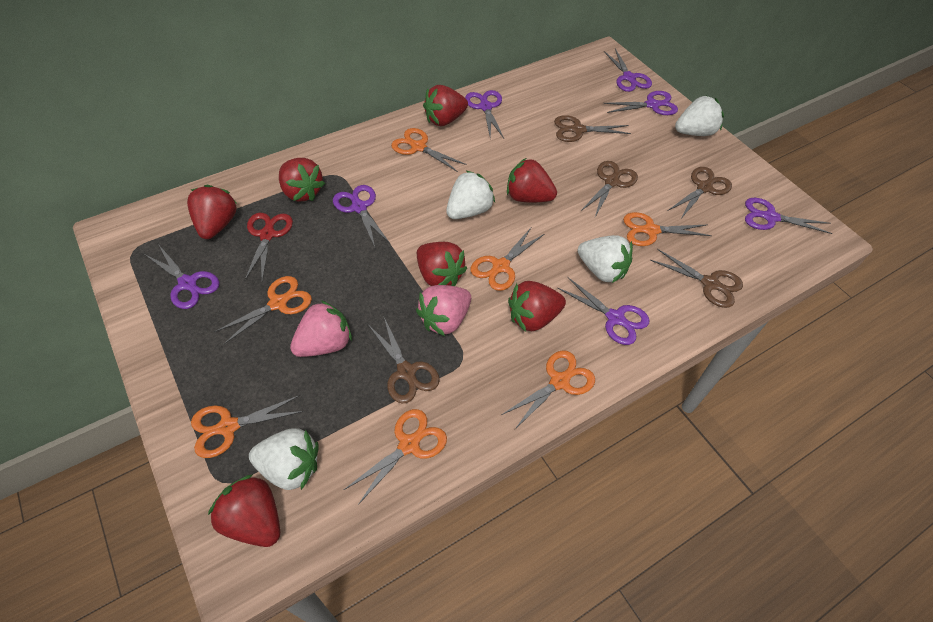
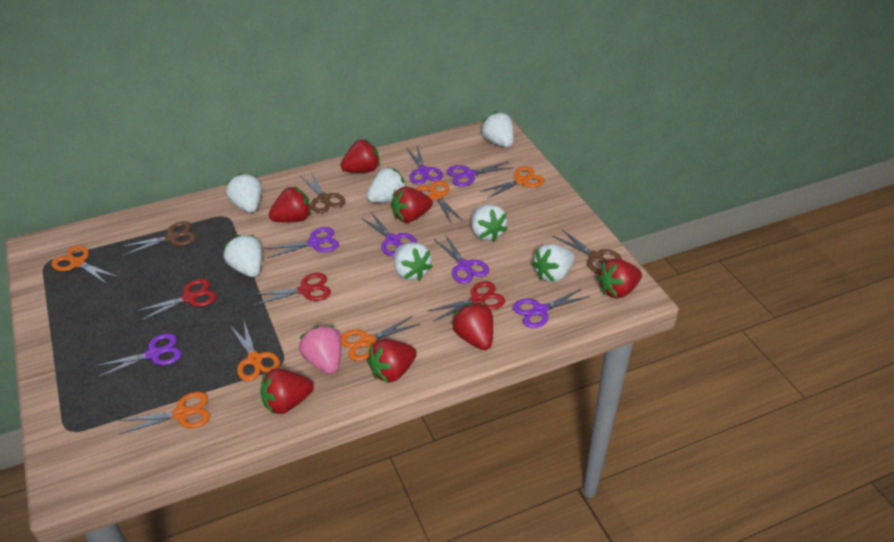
brown scissors: 5 -> 3
orange scissors: 7 -> 6
pink strawberry: 2 -> 1
red scissors: 1 -> 3
white strawberry: 4 -> 7

